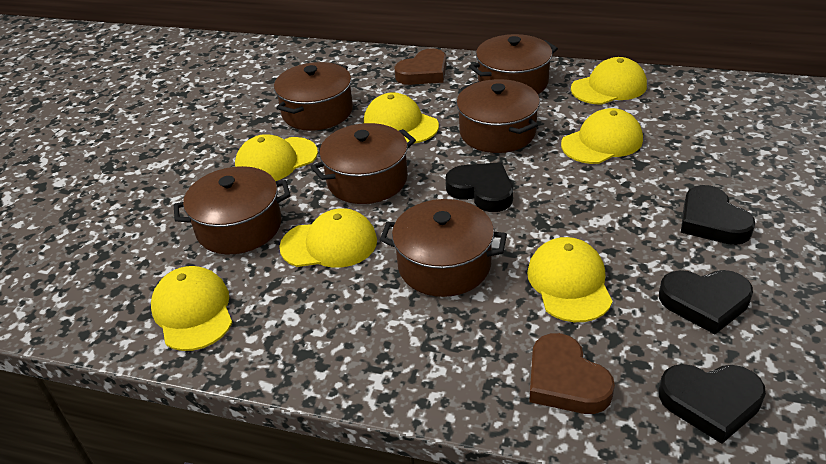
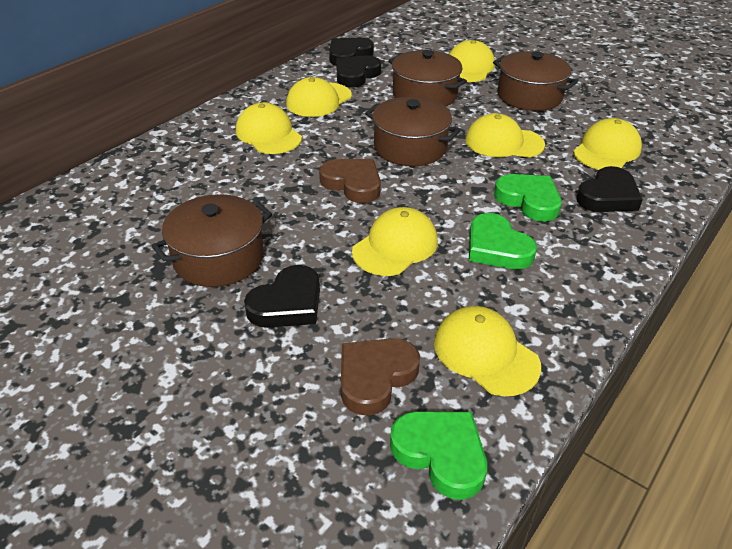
brown pot: 6 -> 4
green heart: 0 -> 3

